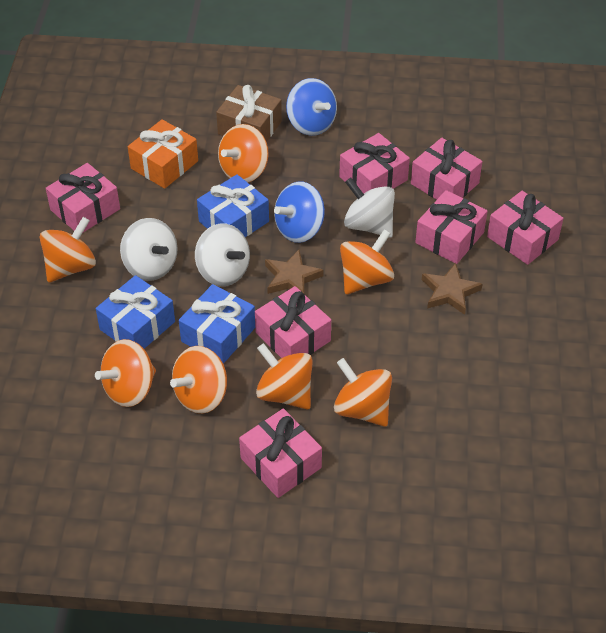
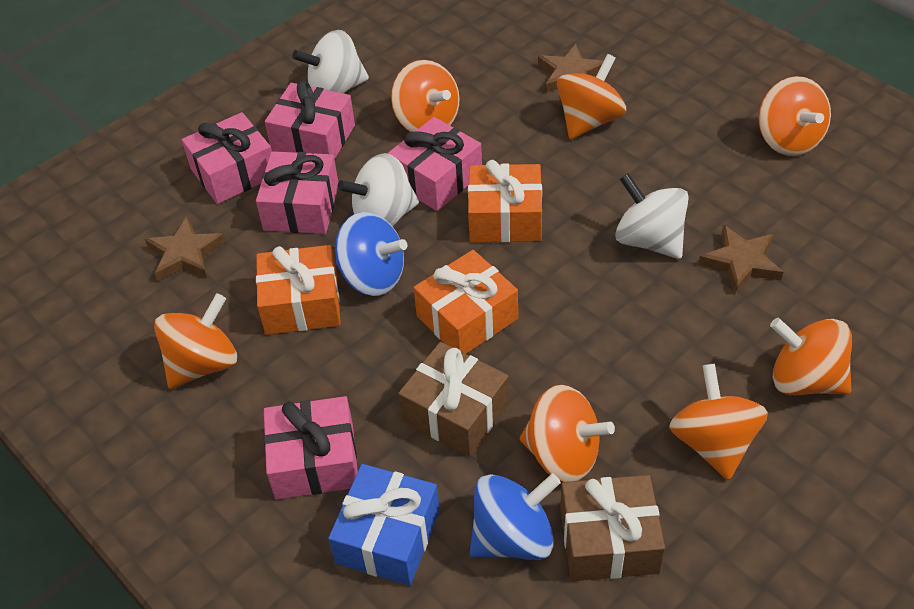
blue gift: 3 -> 1
brown gift: 1 -> 2
brown star: 2 -> 3
orange gift: 1 -> 3
pink gift: 7 -> 5

